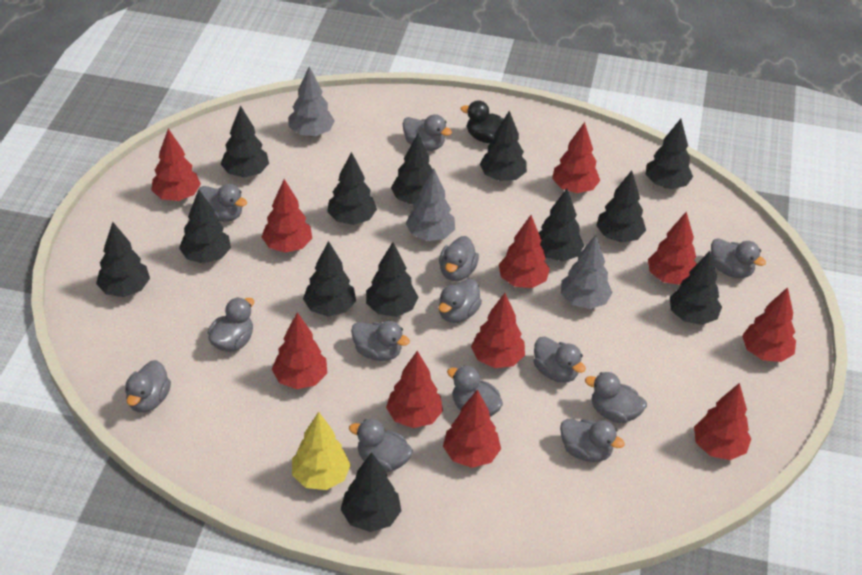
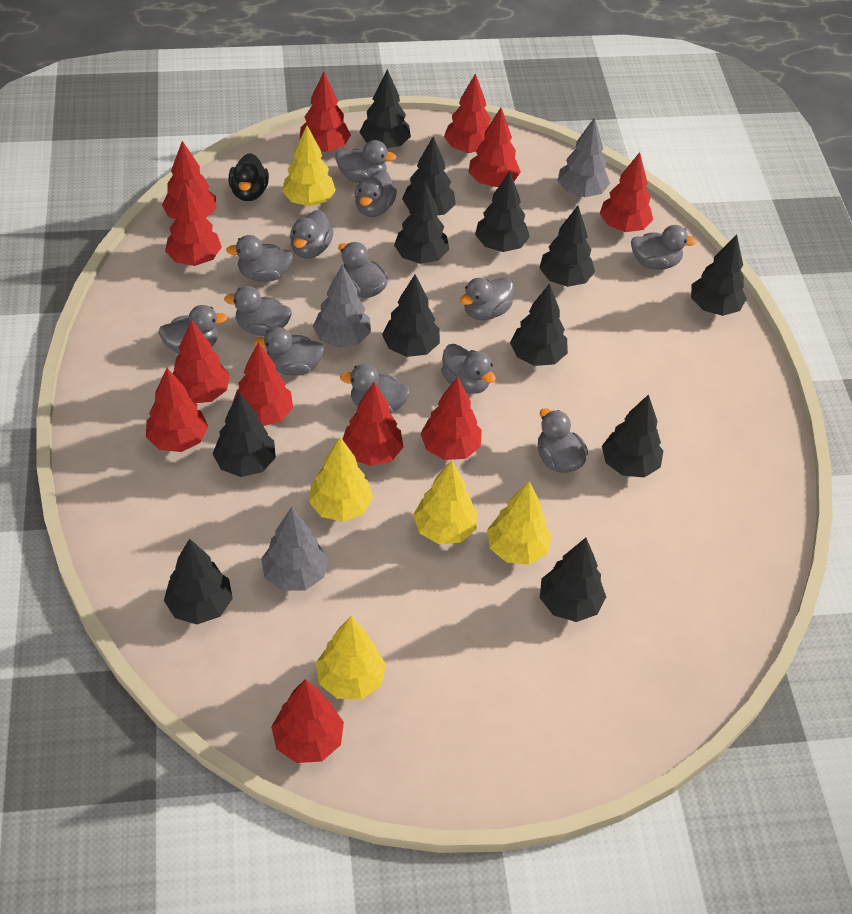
black tree: 13 -> 12
red tree: 11 -> 12
yellow tree: 1 -> 5

